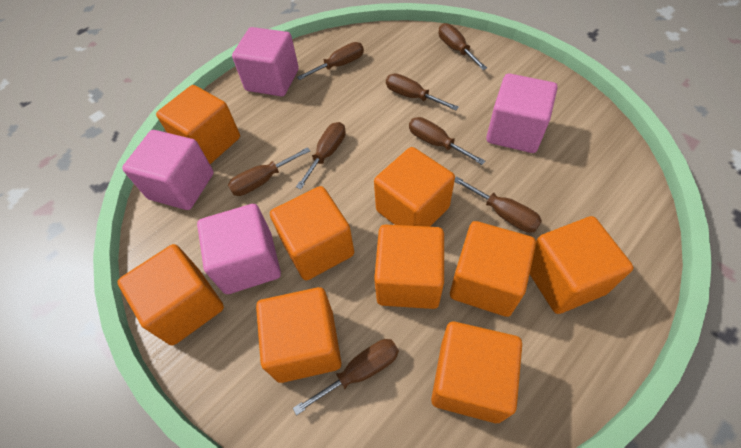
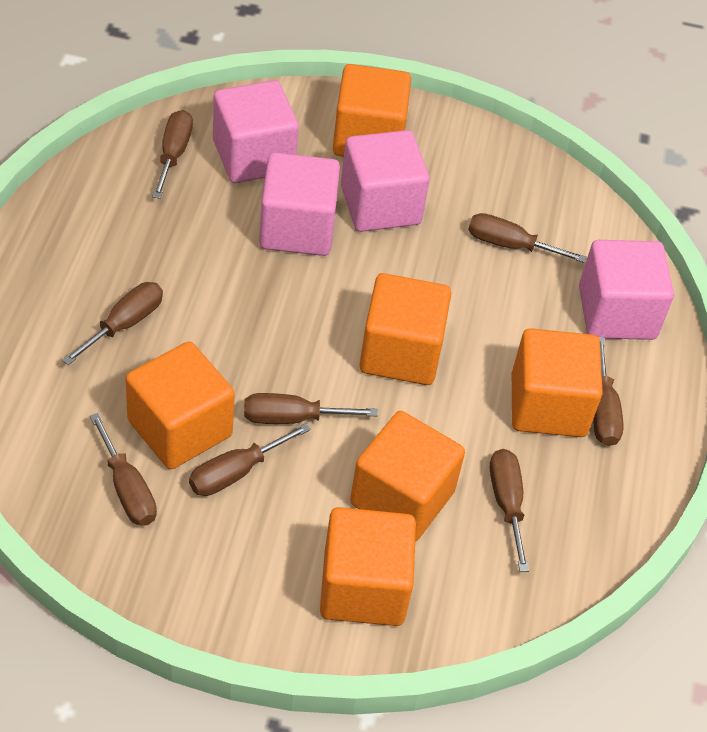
orange cube: 9 -> 6

